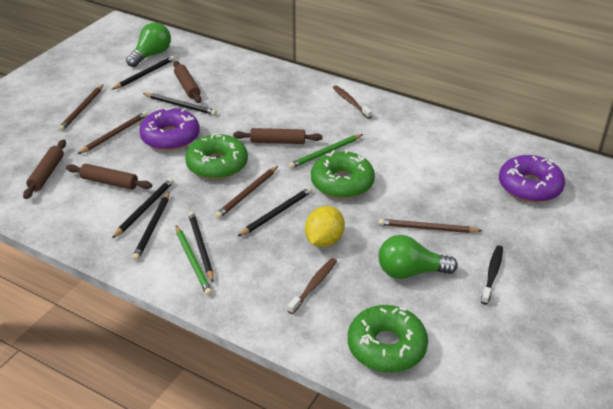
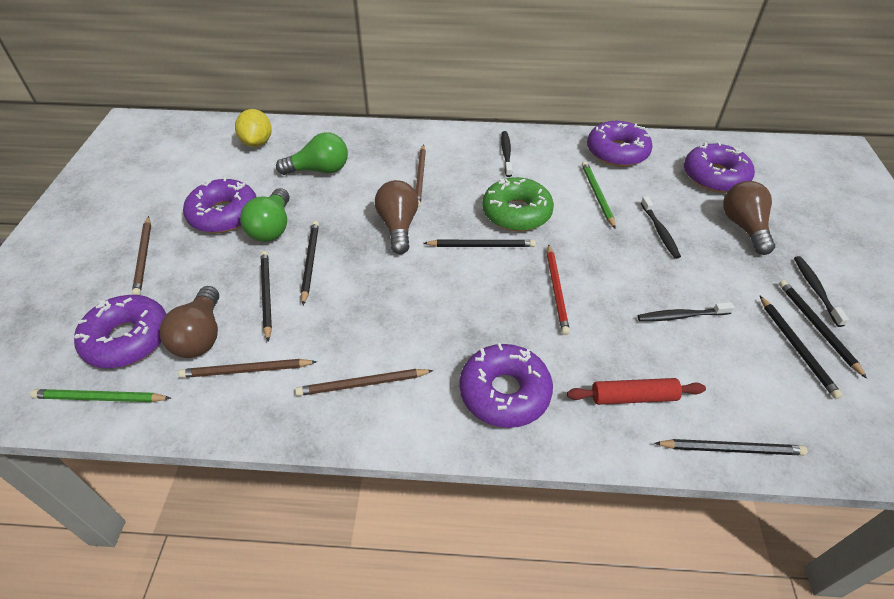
black toothbrush: 1 -> 4
brown light bulb: 0 -> 3
brown rolling pin: 4 -> 0
brown toothbrush: 2 -> 0
green donut: 3 -> 1
purple donut: 2 -> 5
red pencil: 0 -> 1
red rolling pin: 0 -> 1

